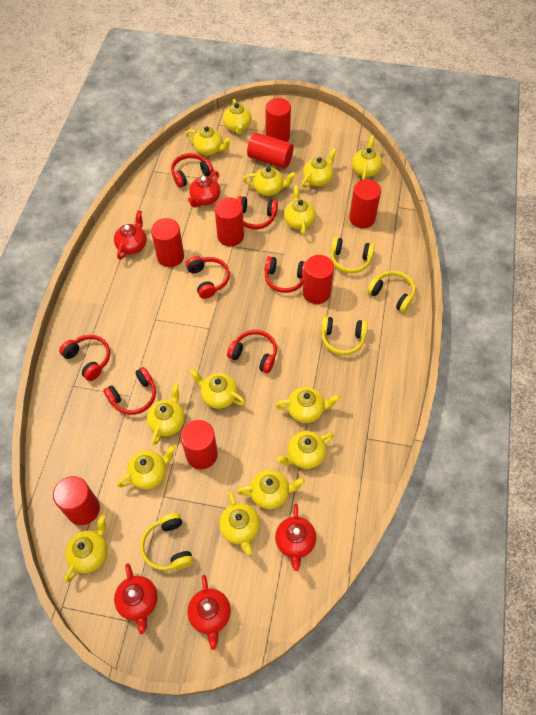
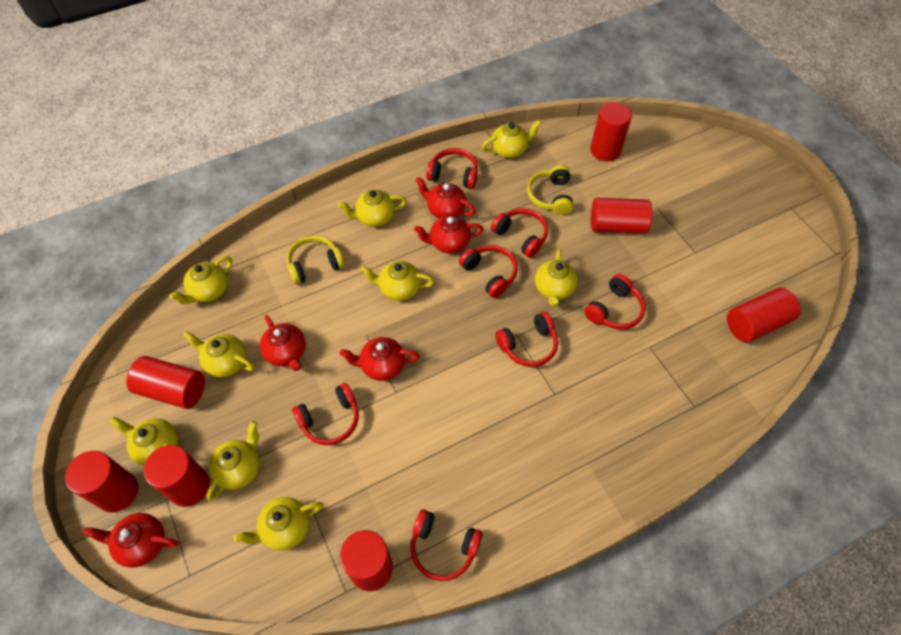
red cylinder: 8 -> 7
yellow headphones: 4 -> 2
yellow teapot: 14 -> 9

